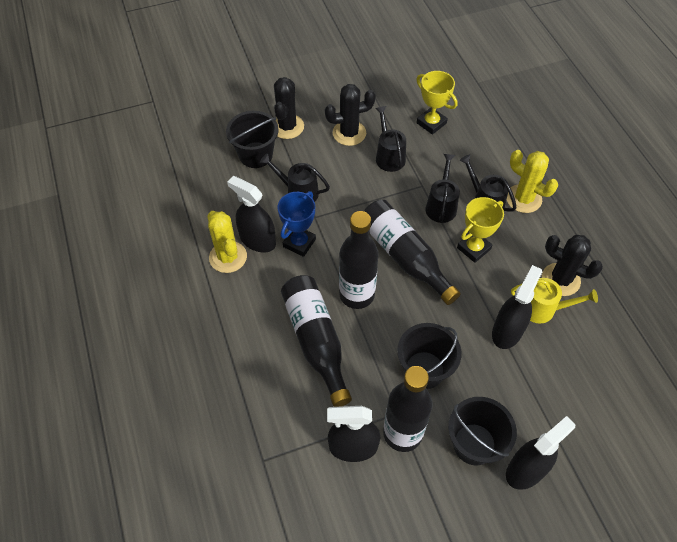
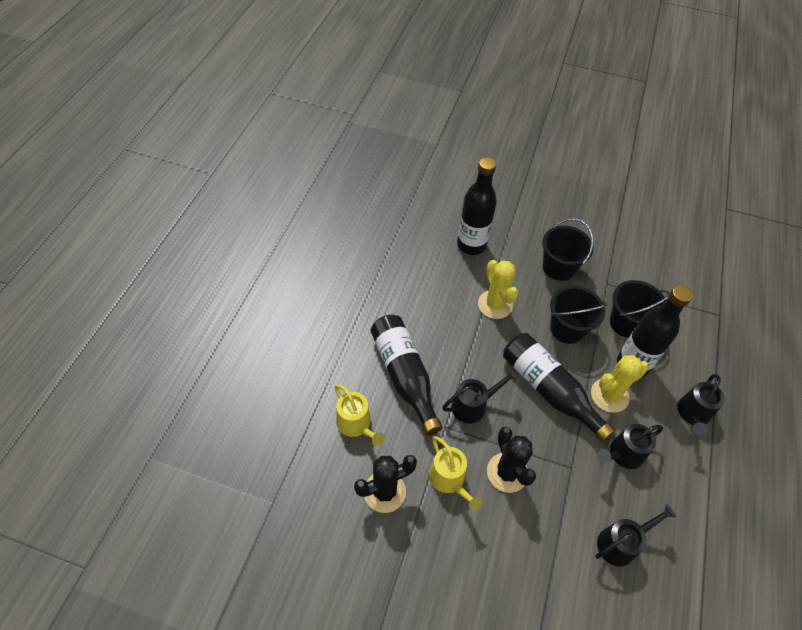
black cactus: 3 -> 2
black spray bottle: 4 -> 0
blue trophy: 1 -> 0
yellow trophy: 2 -> 0
yellow watering can: 1 -> 2

